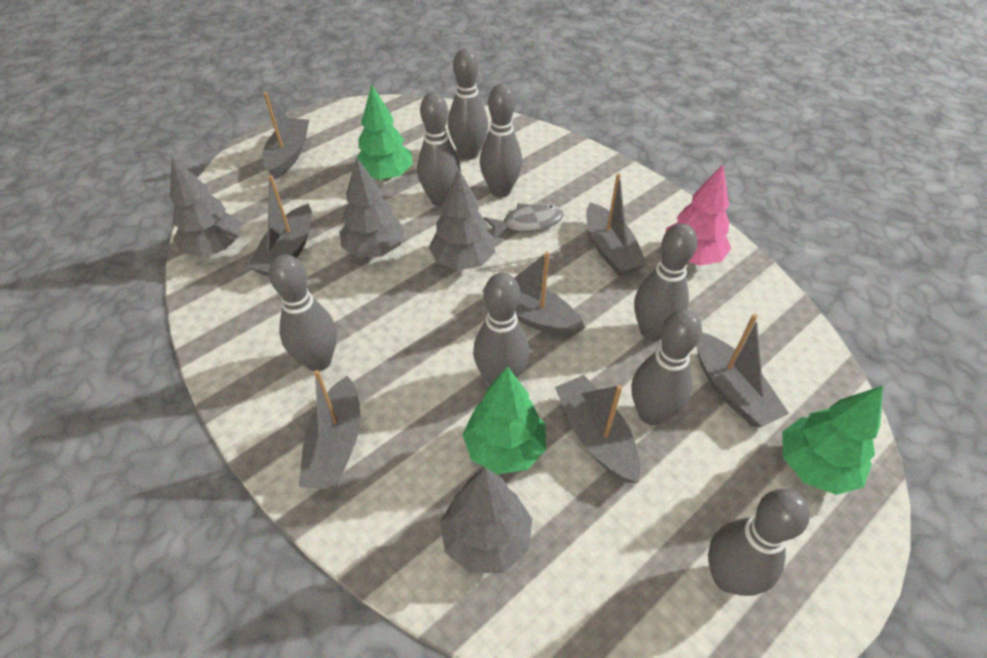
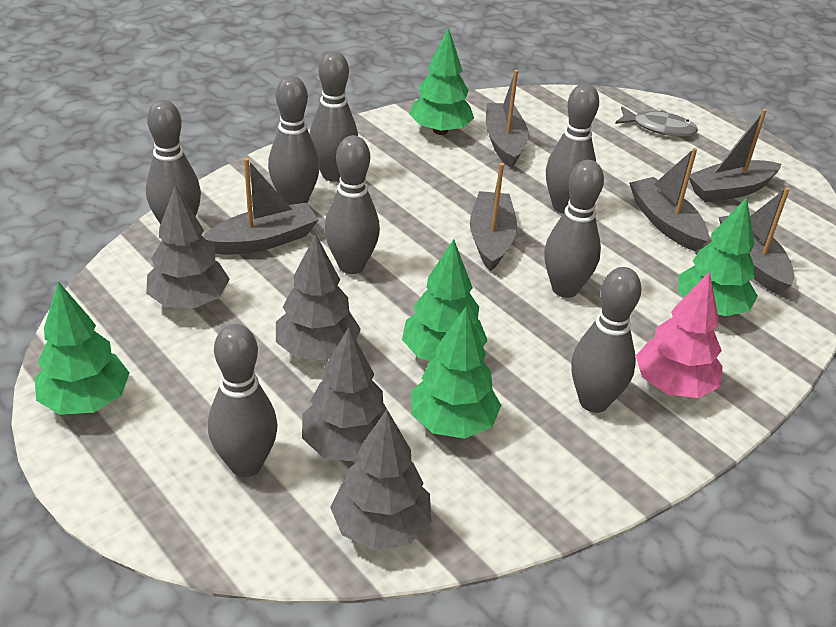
green tree: 3 -> 5
grey boat: 7 -> 6

